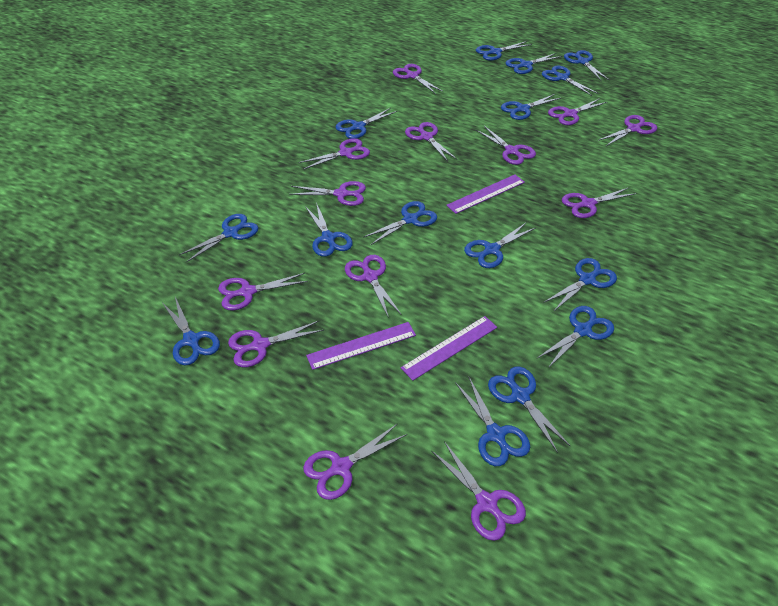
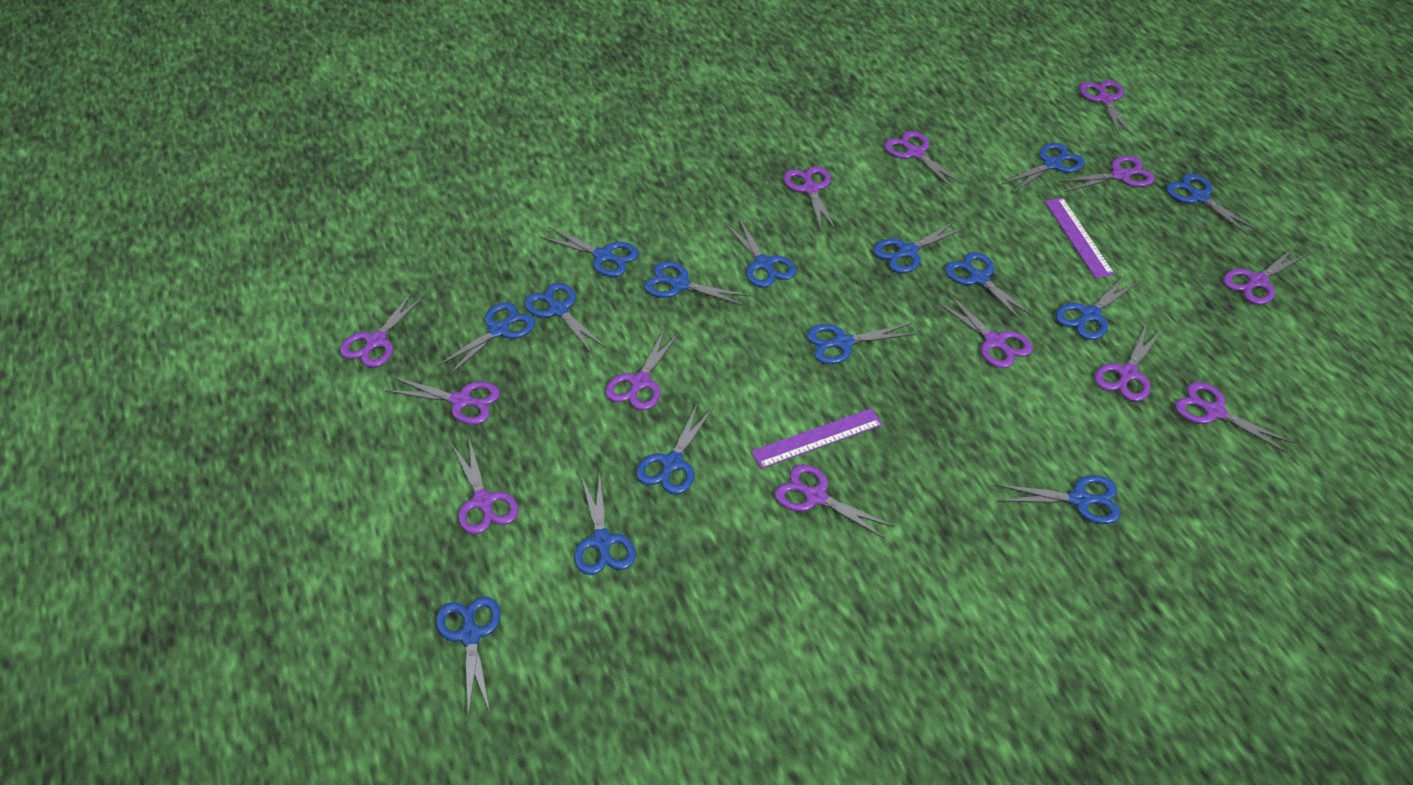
purple ruler: 3 -> 2

